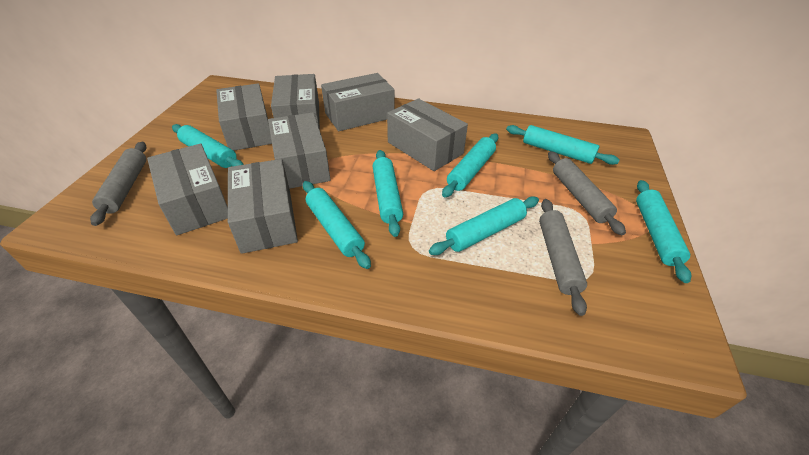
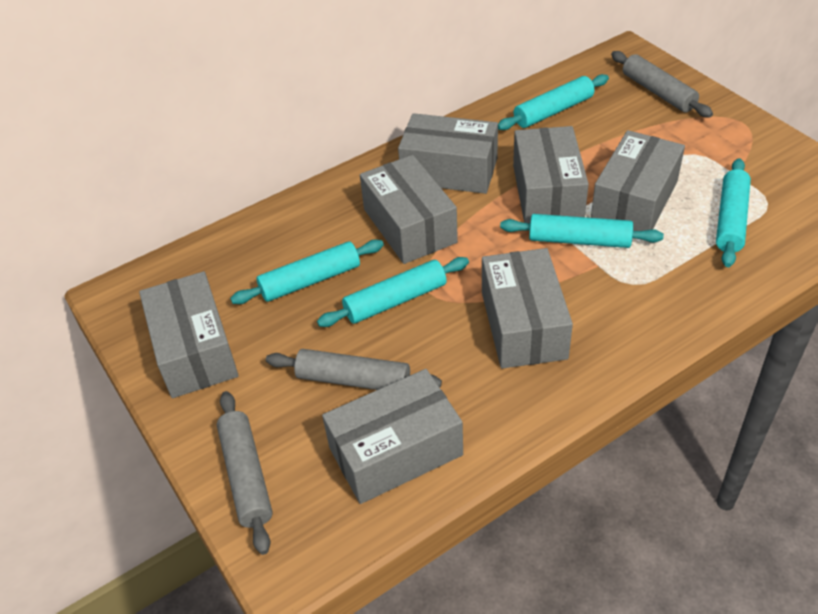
turquoise rolling pin: 7 -> 5

